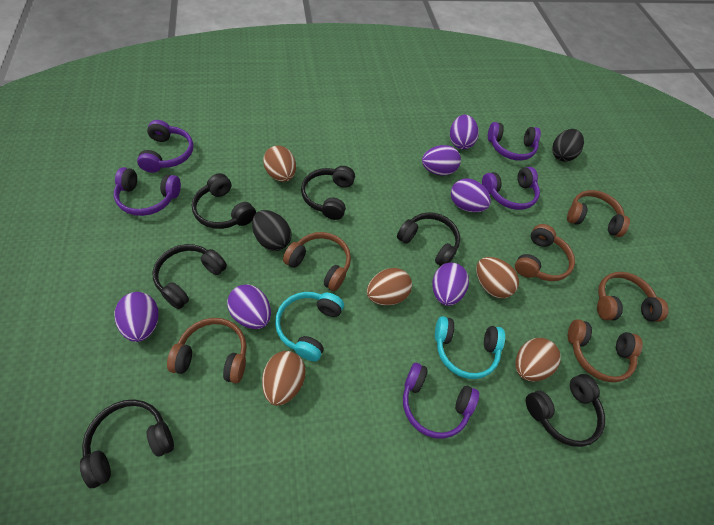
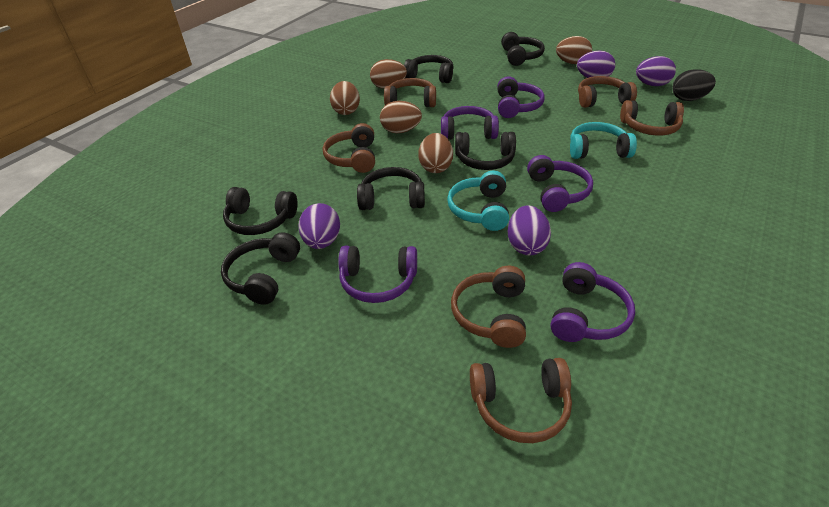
black egg: 2 -> 1
purple egg: 6 -> 4

